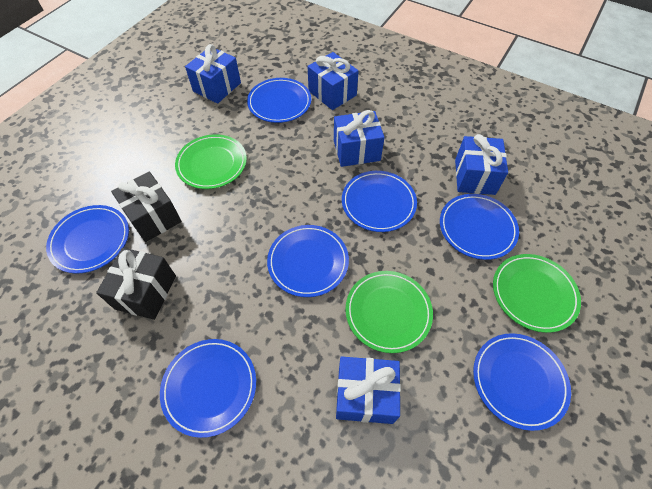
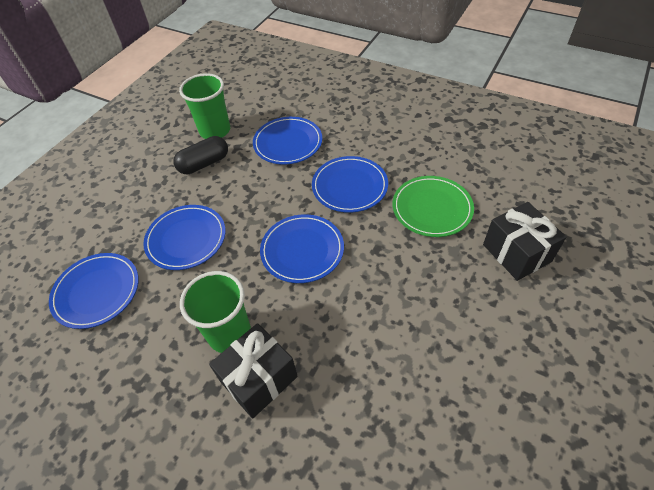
black capsule: 0 -> 1
blue gift: 5 -> 0
blue plate: 7 -> 5
green cup: 0 -> 2
green plate: 3 -> 1

